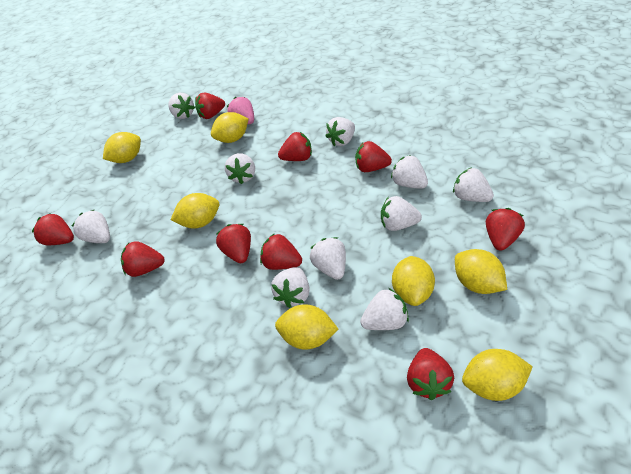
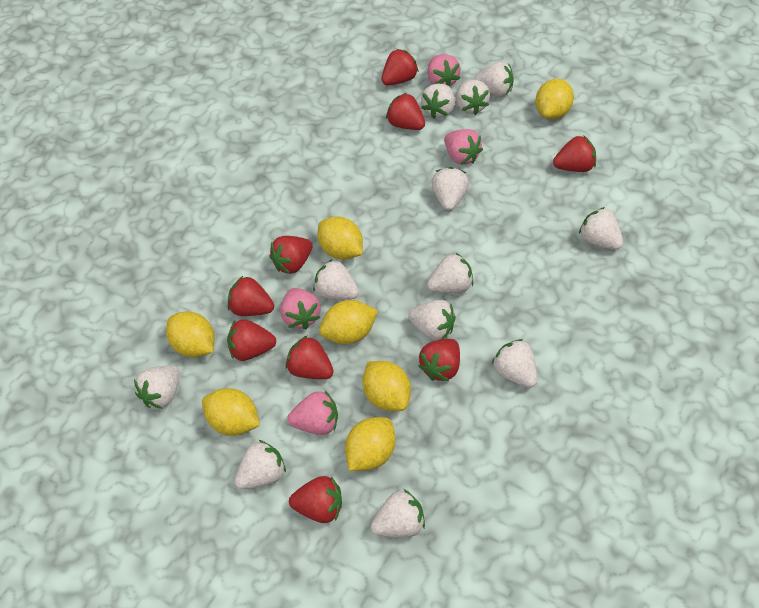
pink strawberry: 1 -> 4
white strawberry: 10 -> 12

